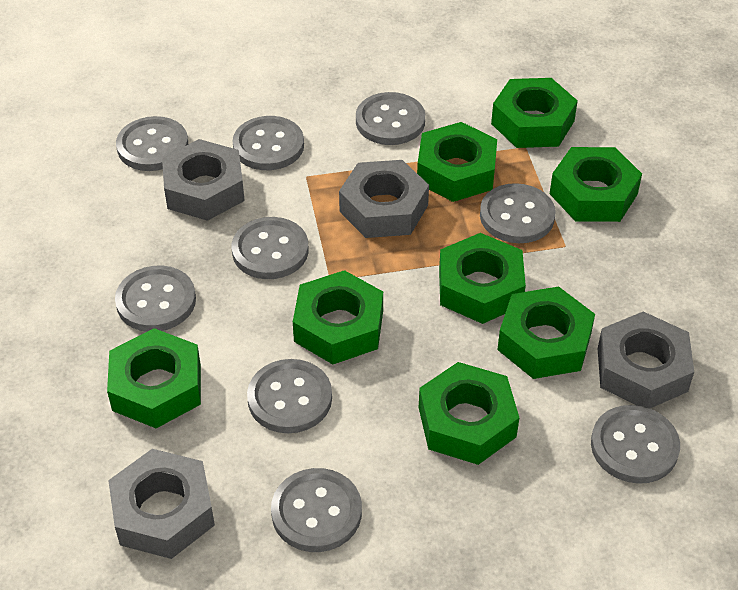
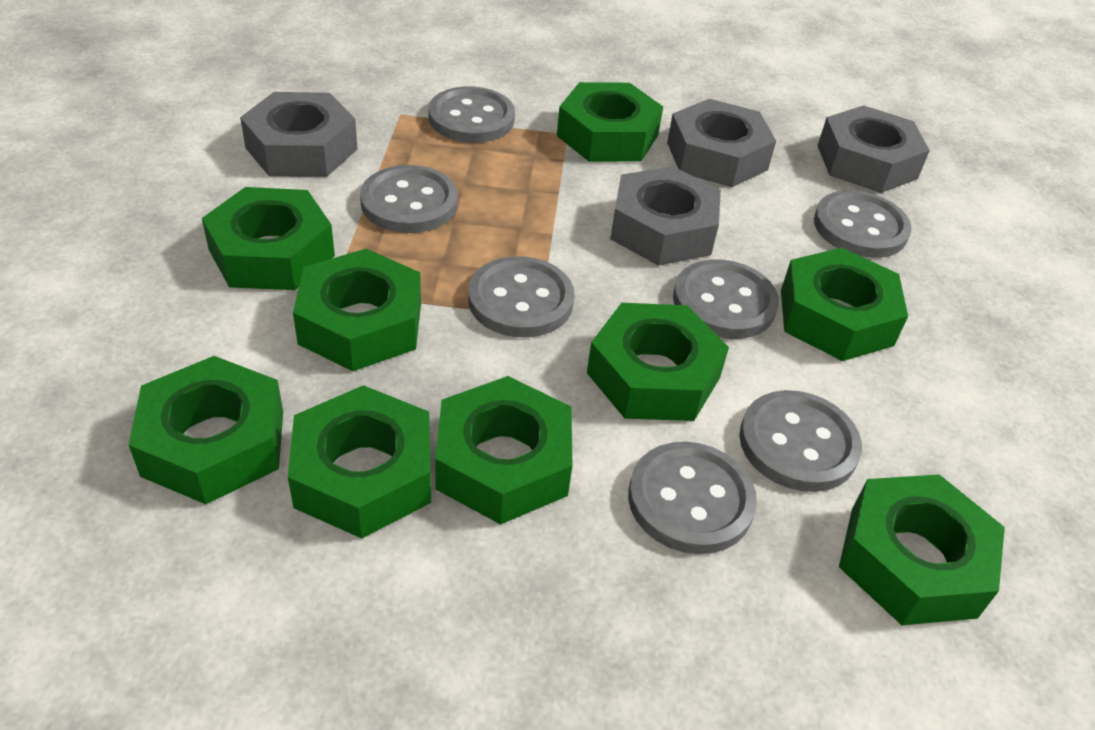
green nut: 8 -> 9
grey button: 9 -> 7

